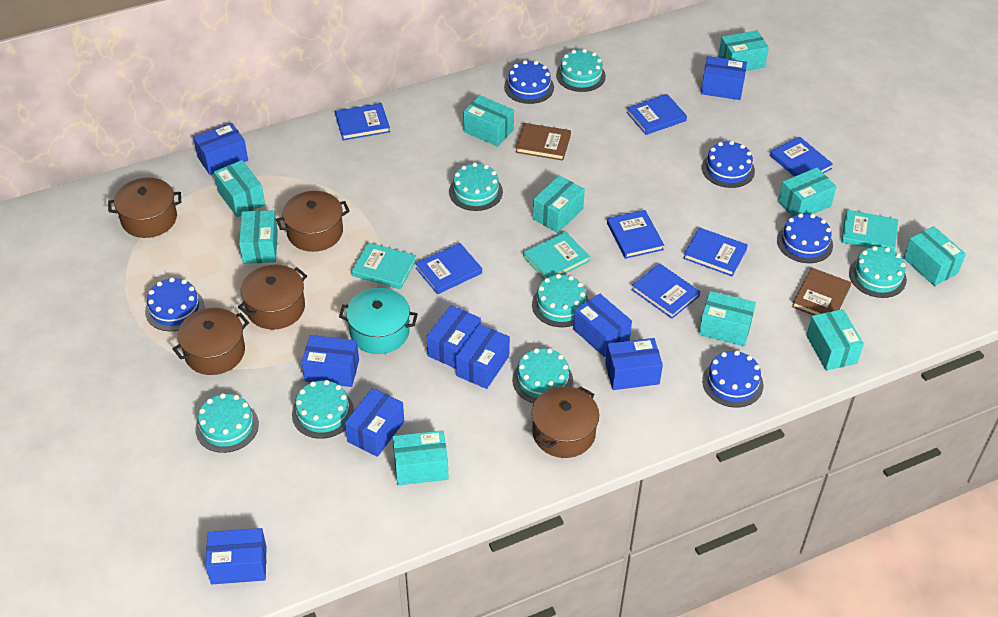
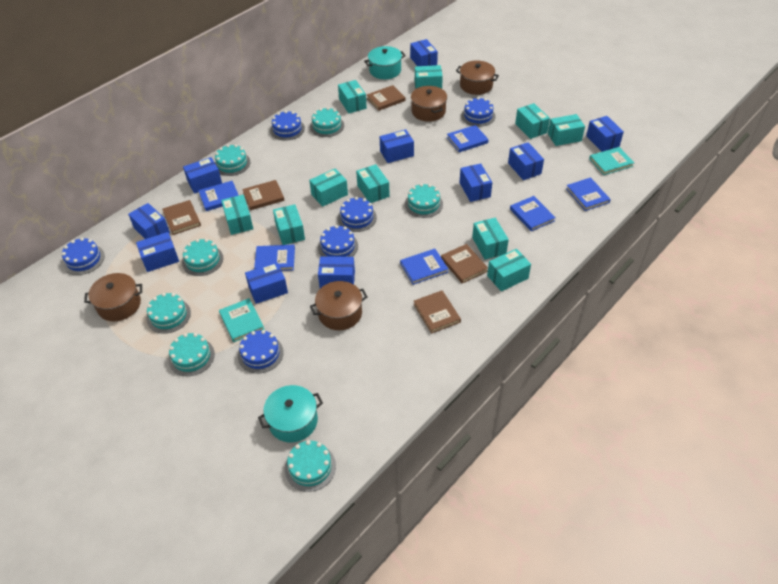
blue book: 7 -> 6
blue box: 9 -> 10
blue cake: 5 -> 6
brown book: 2 -> 5
brown pot: 5 -> 4
turquoise book: 3 -> 2
turquoise pot: 1 -> 2

